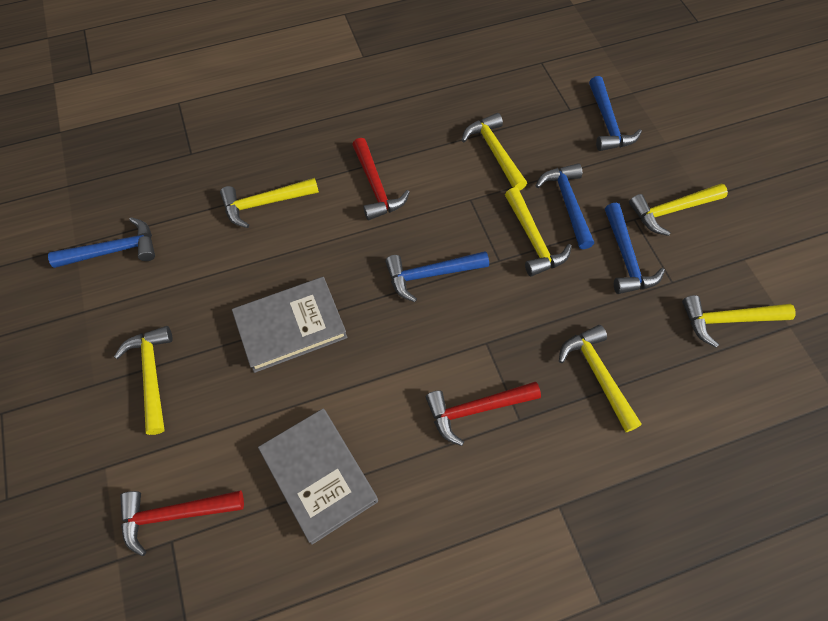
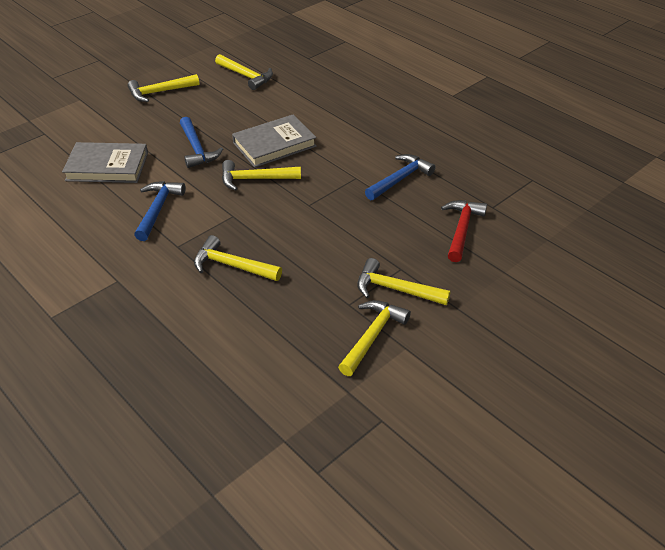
blue hammer: 5 -> 3
red hammer: 3 -> 1
yellow hammer: 7 -> 6

